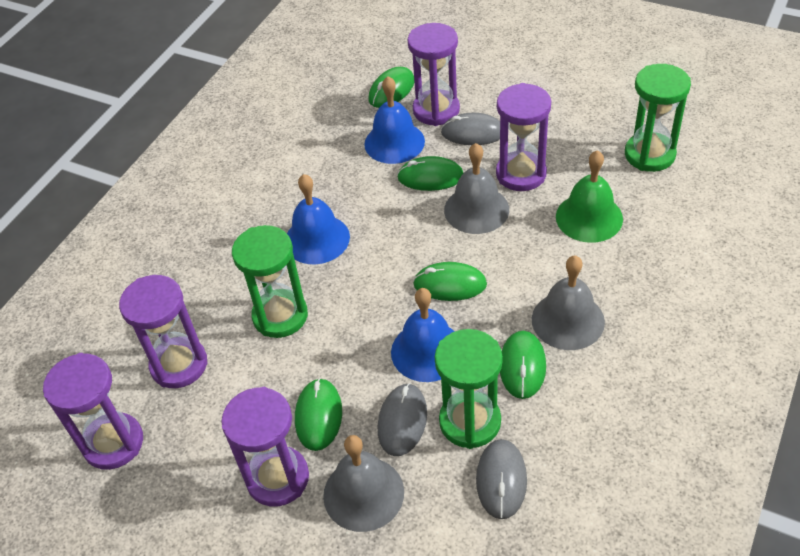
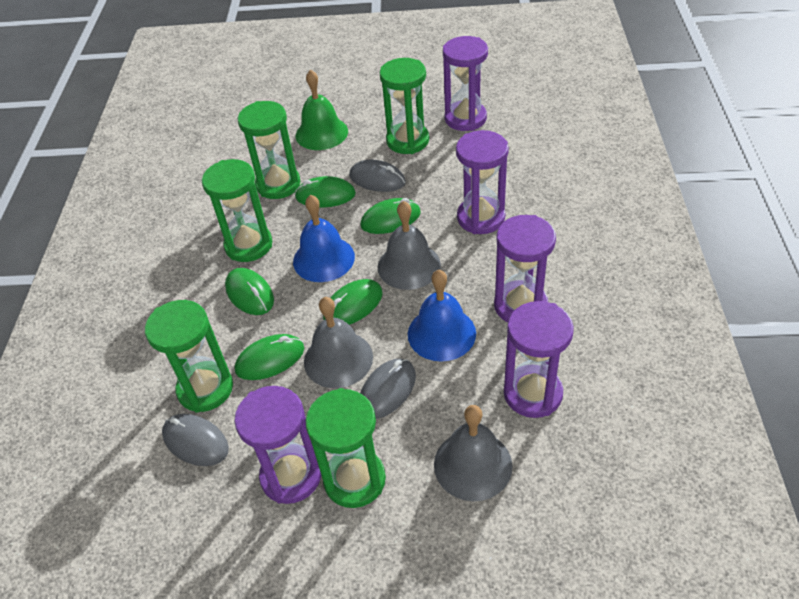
blue bell: 3 -> 2
green hourglass: 3 -> 5

